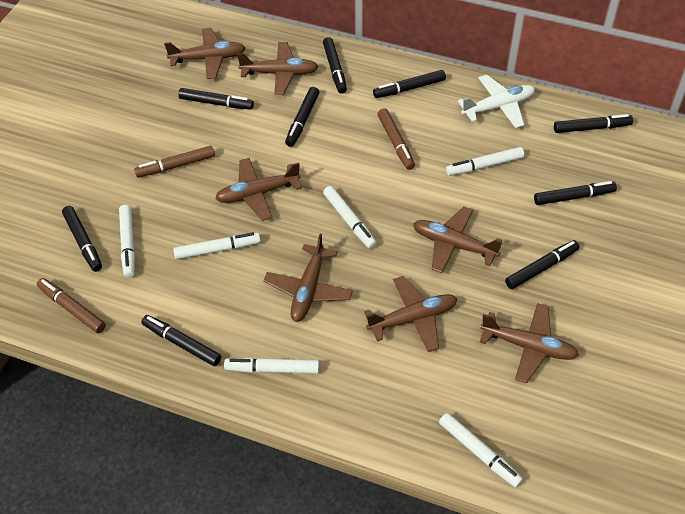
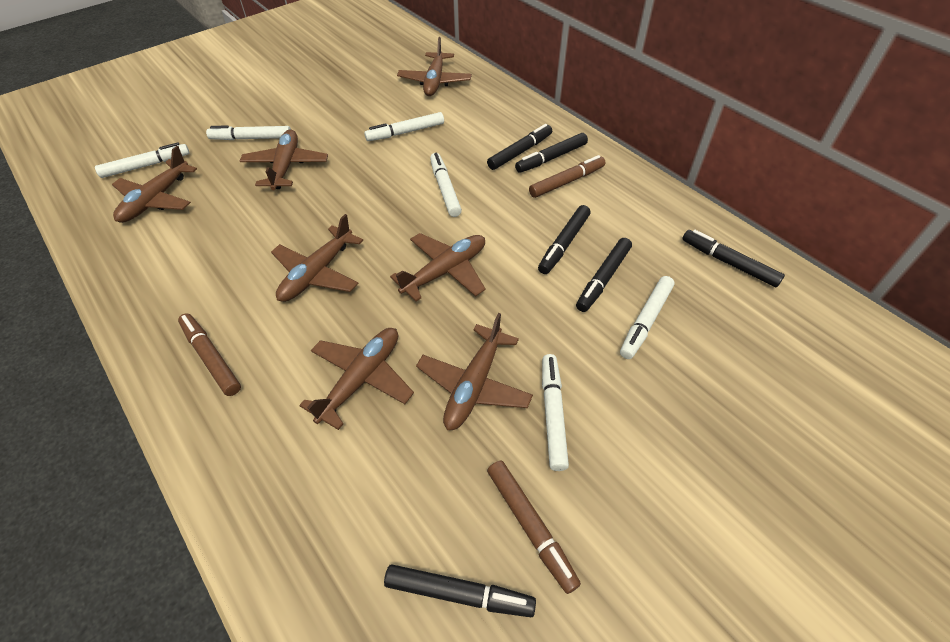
black marker: 9 -> 6
white plane: 1 -> 0

